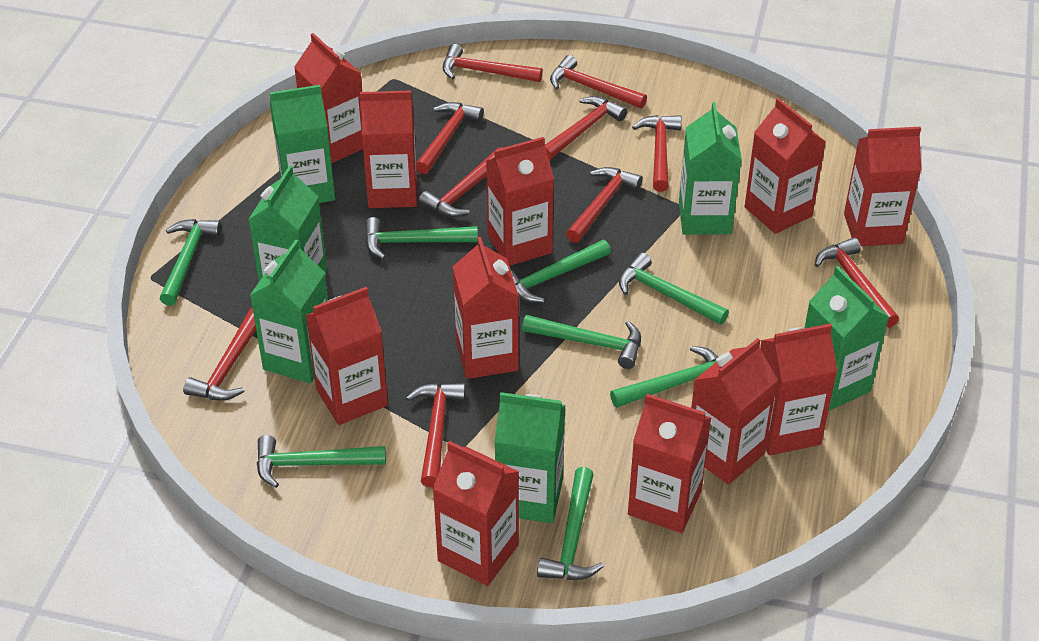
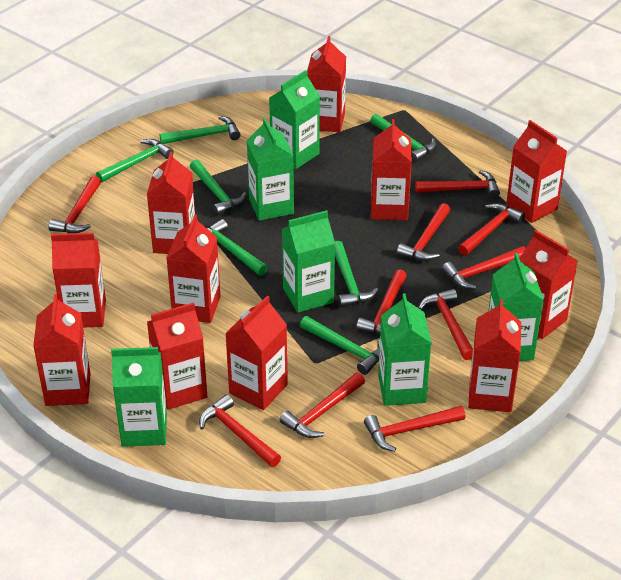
green hammer: 8 -> 7

